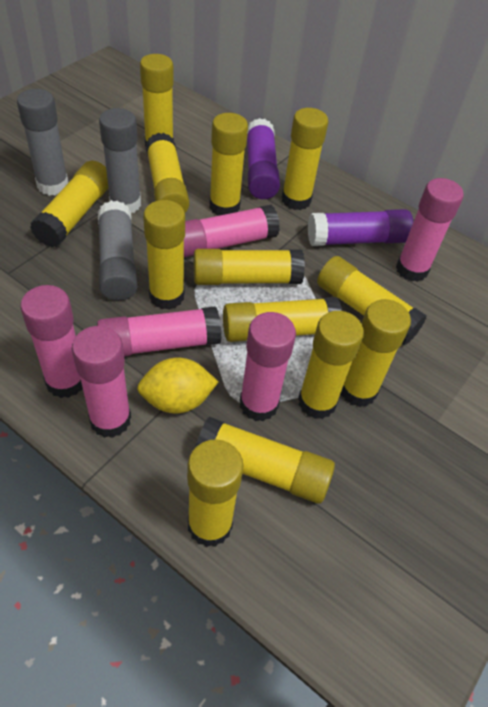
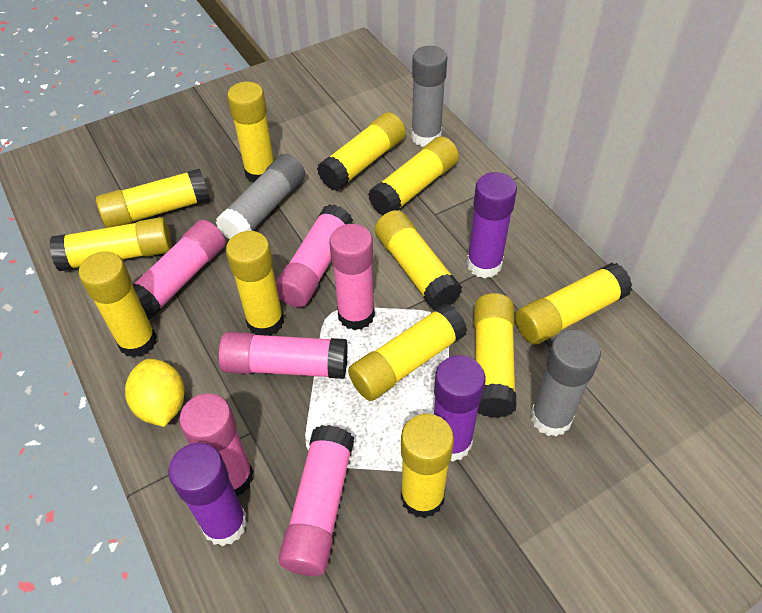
purple glue stick: 2 -> 3
yellow glue stick: 13 -> 12

